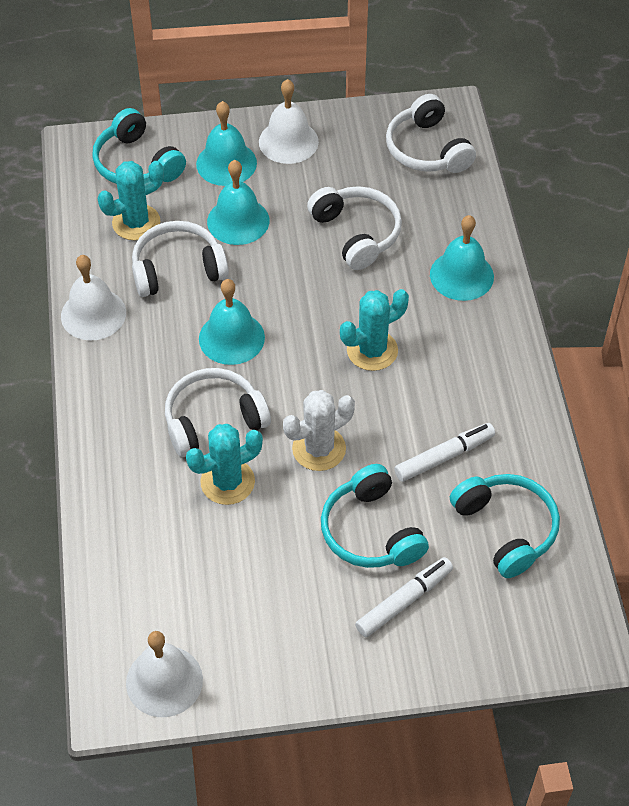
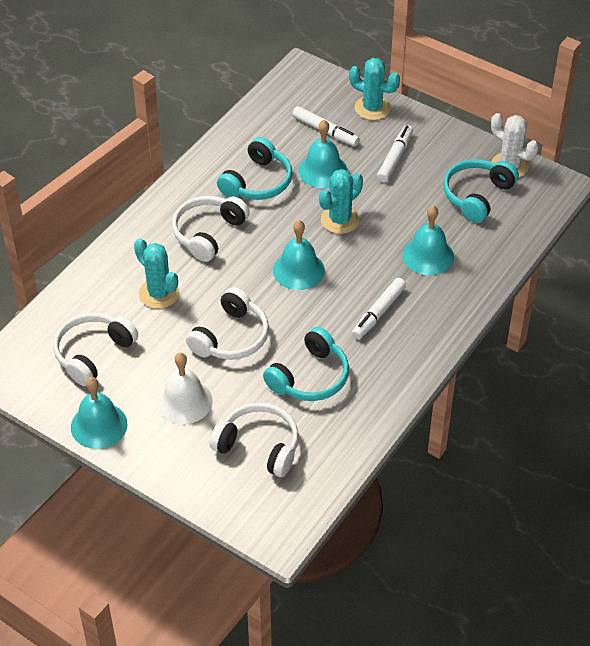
white bell: 3 -> 1
white marker: 2 -> 3

